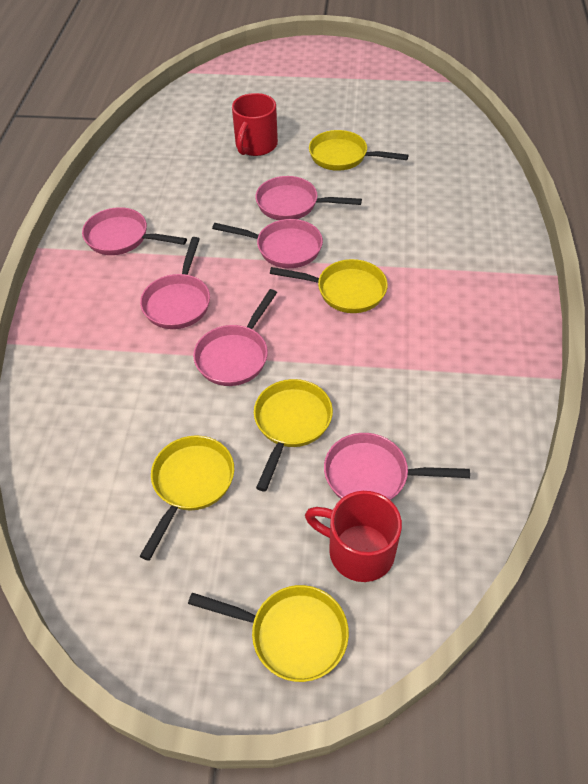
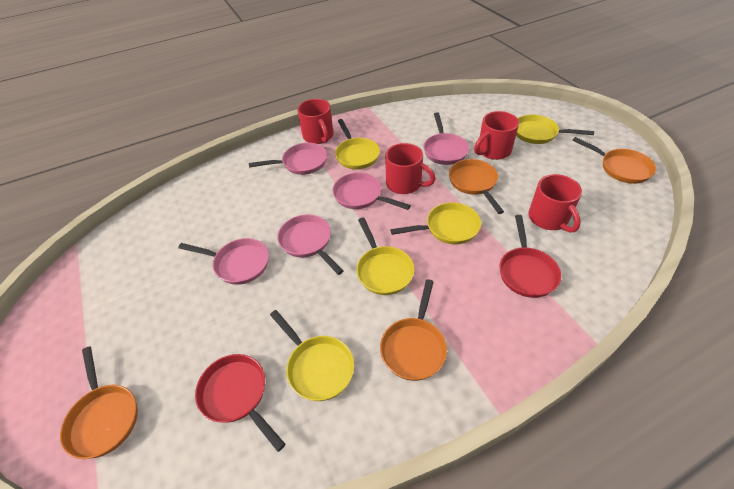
orange pan: 0 -> 4
pink pan: 6 -> 5
red mug: 2 -> 4
red pan: 0 -> 2

